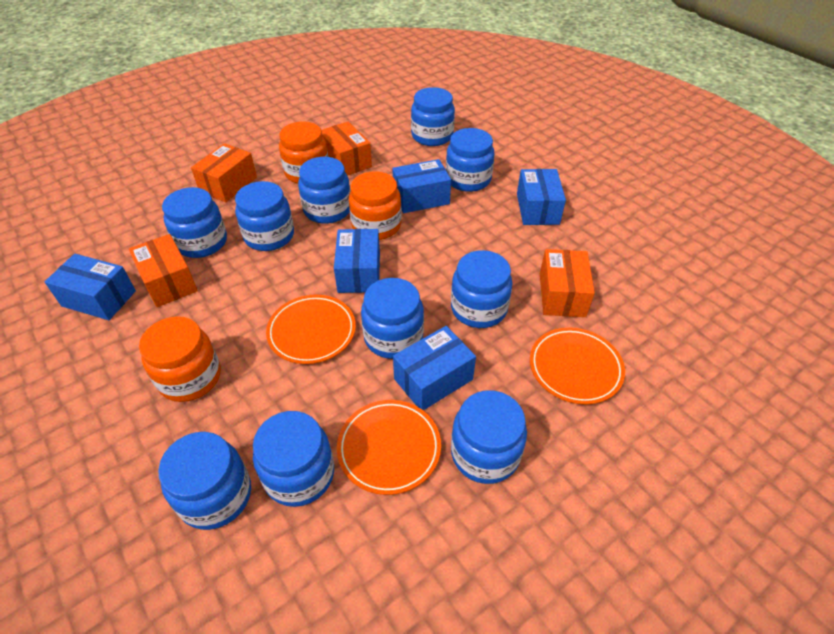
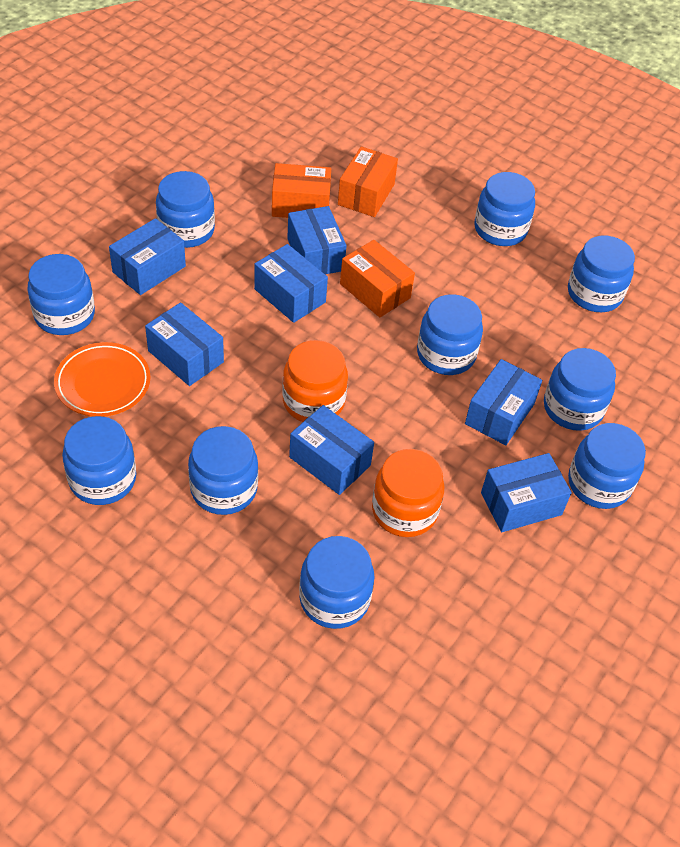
blue box: 5 -> 7
orange box: 4 -> 3
orange jar: 3 -> 2
orange plate: 3 -> 1

